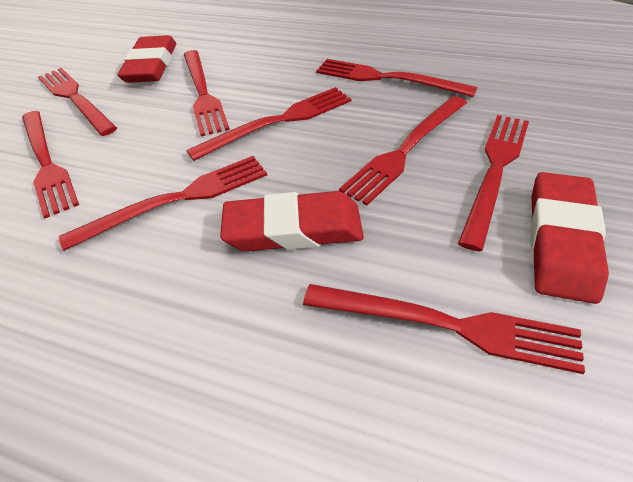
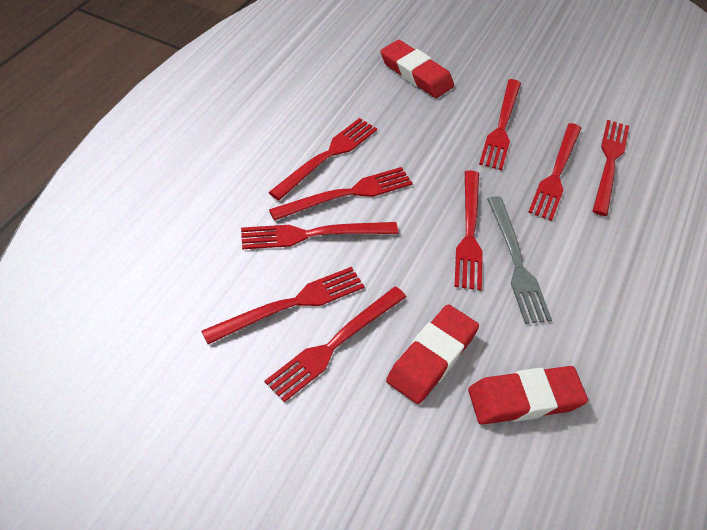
grey fork: 0 -> 1

